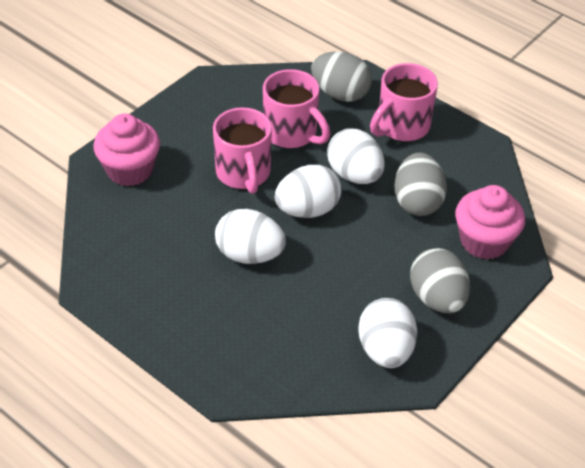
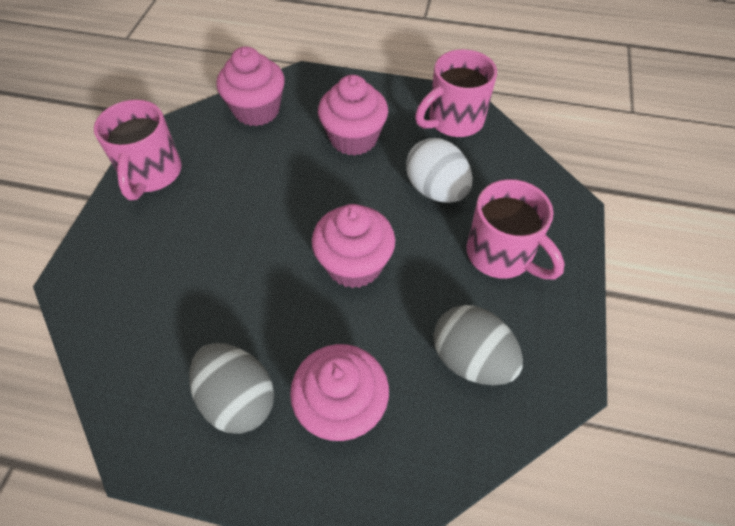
grey egg: 3 -> 2
pink cupcake: 2 -> 4
white egg: 4 -> 1

